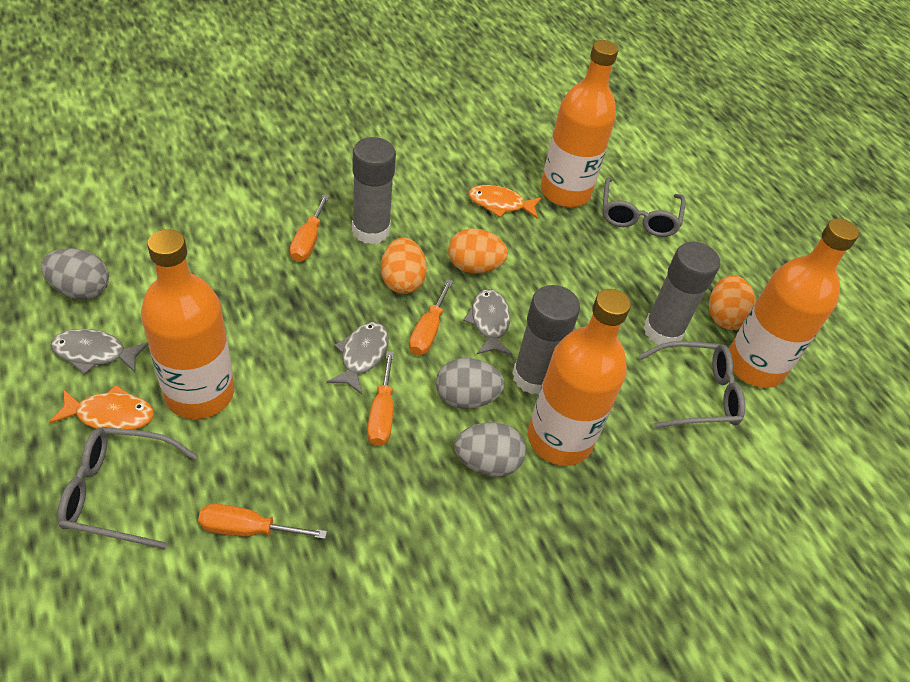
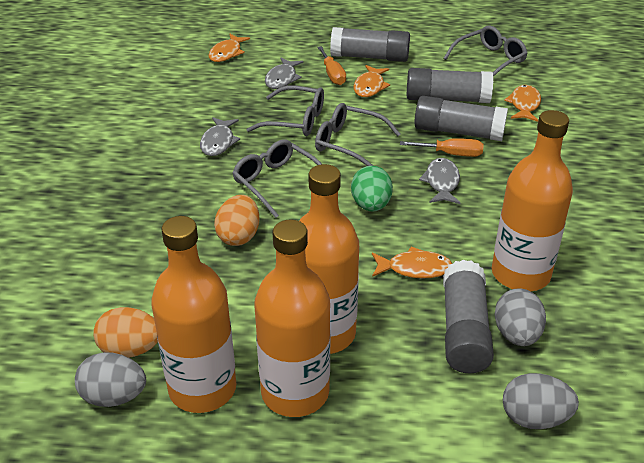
green egg: 0 -> 1
grey glasses: 3 -> 4
grey glue stick: 3 -> 4
orange egg: 3 -> 2
orange fish: 2 -> 4
orange screwdriver: 4 -> 2

